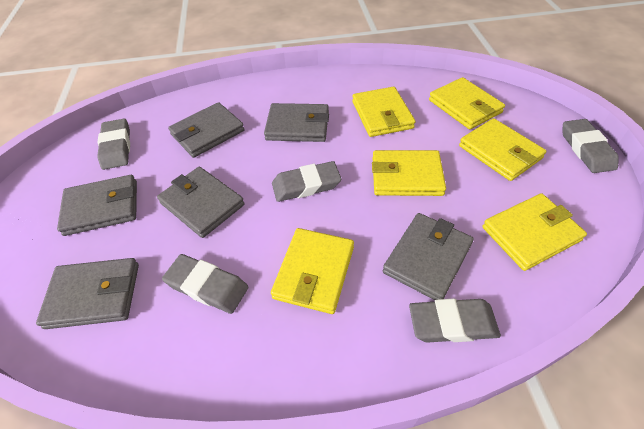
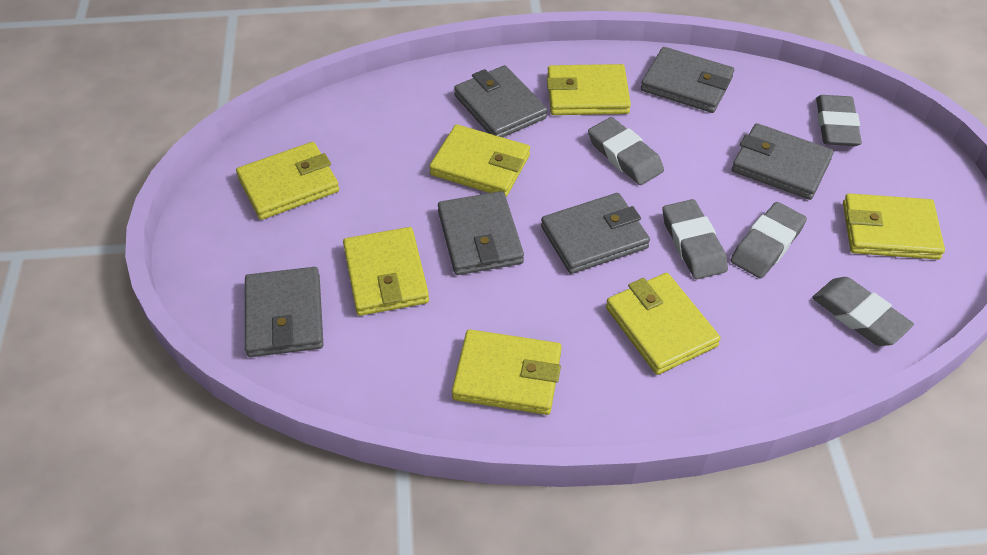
yellow wallet: 6 -> 7

